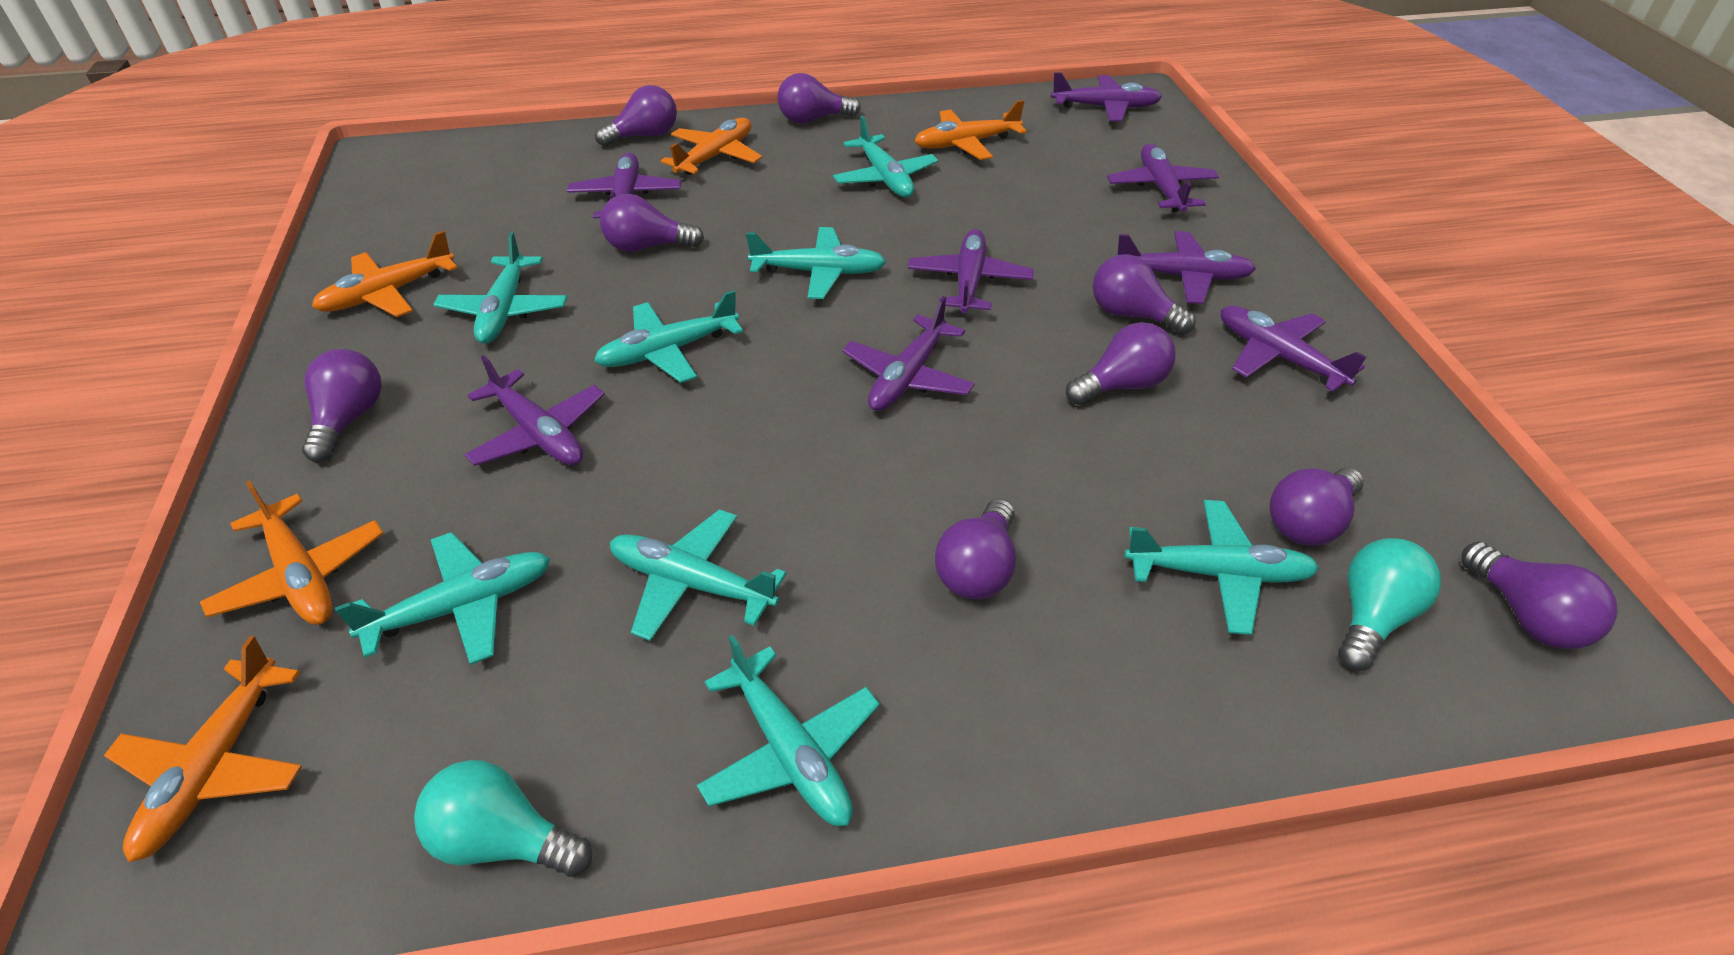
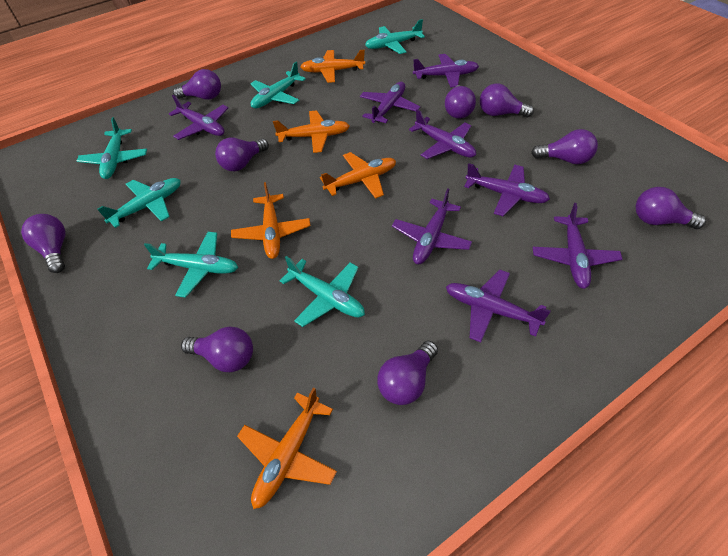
turquoise light bulb: 2 -> 0
turquoise plane: 8 -> 6

